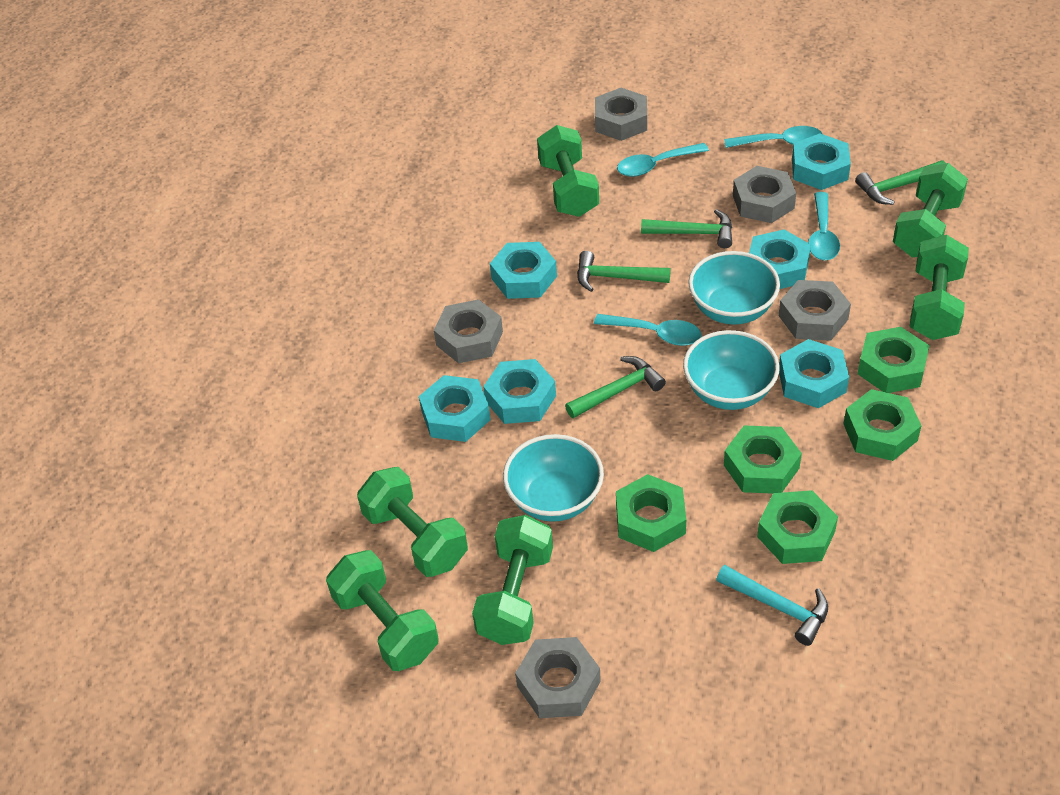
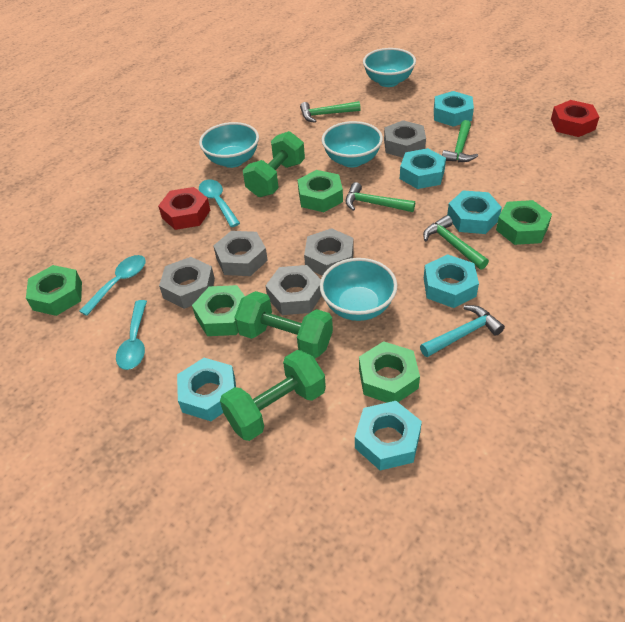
green dumbbell: 6 -> 3
red nut: 0 -> 2
turquoise bowl: 3 -> 4
turquoise spoon: 4 -> 3

